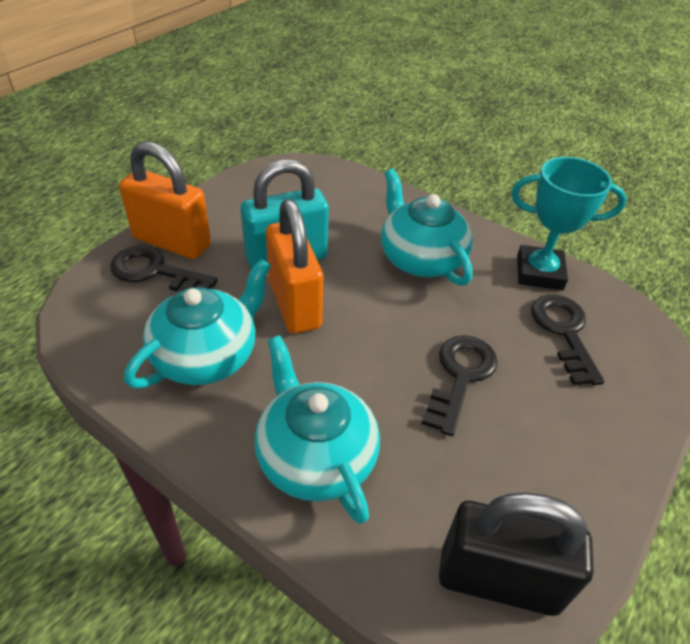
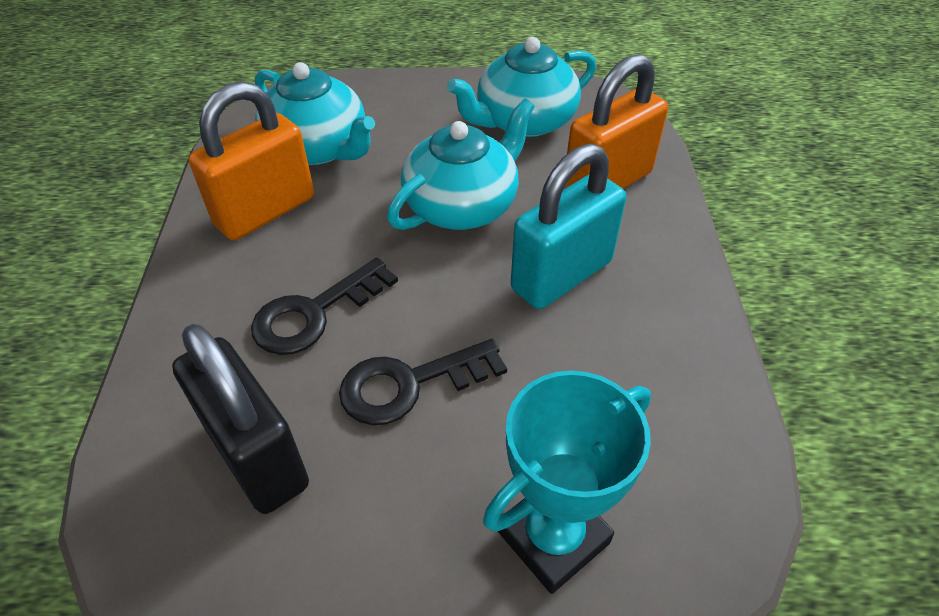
black key: 3 -> 2

